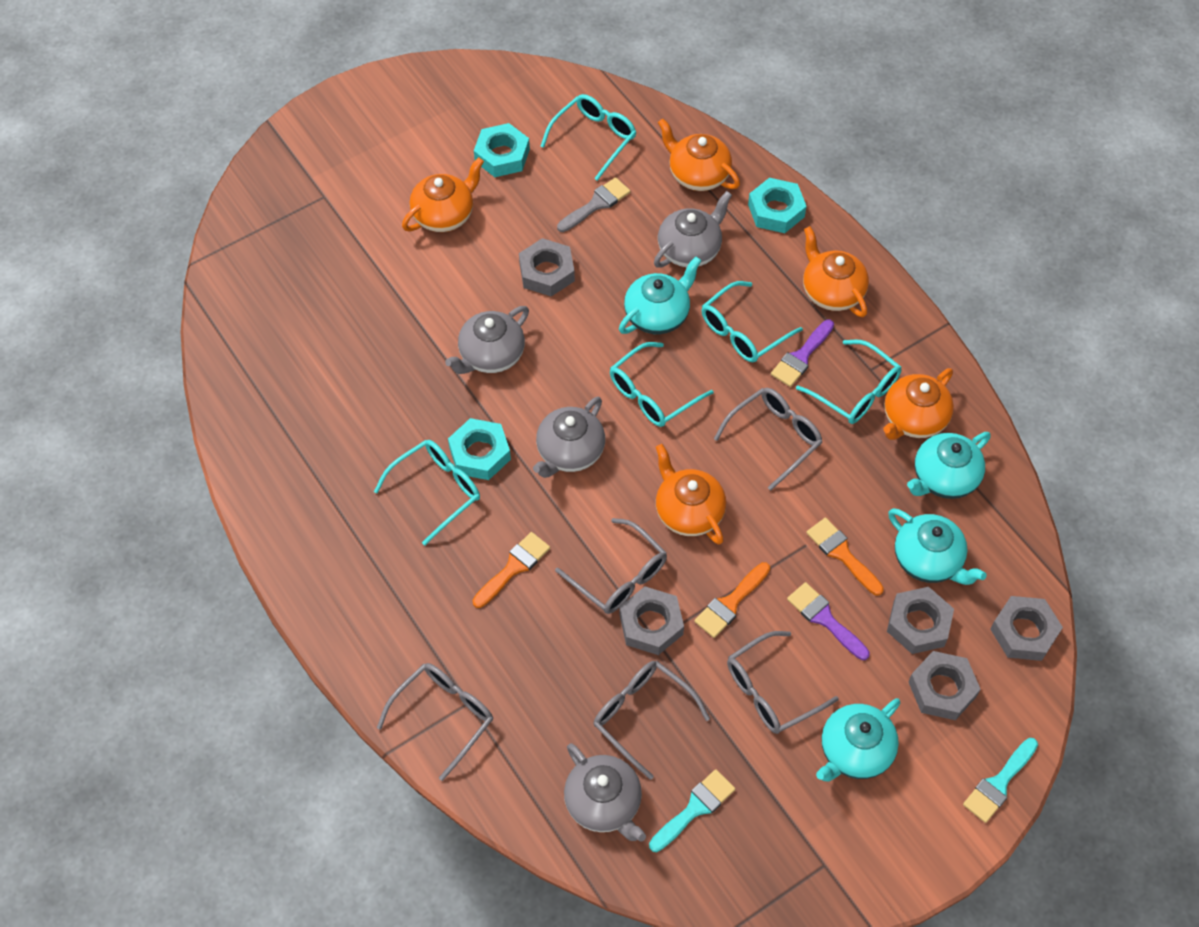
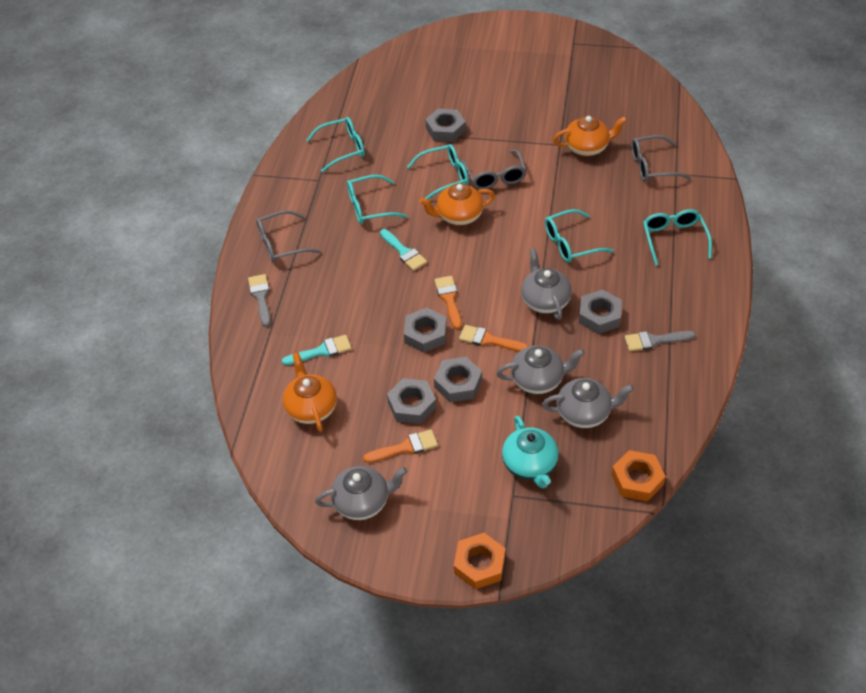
grey brush: 1 -> 2
grey glasses: 5 -> 3
orange nut: 0 -> 2
orange teapot: 5 -> 3
purple brush: 2 -> 0
turquoise nut: 3 -> 0
turquoise teapot: 4 -> 1

